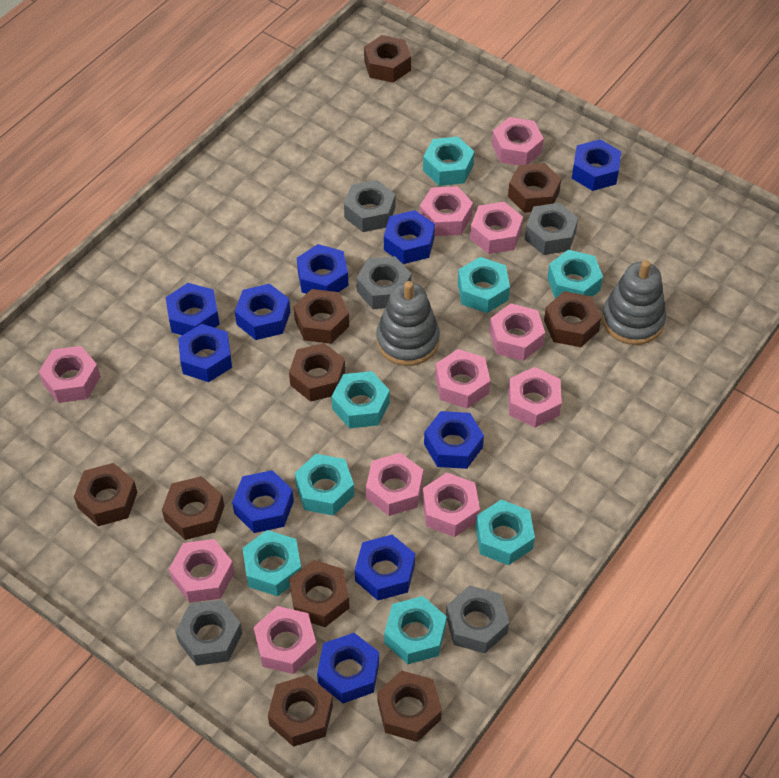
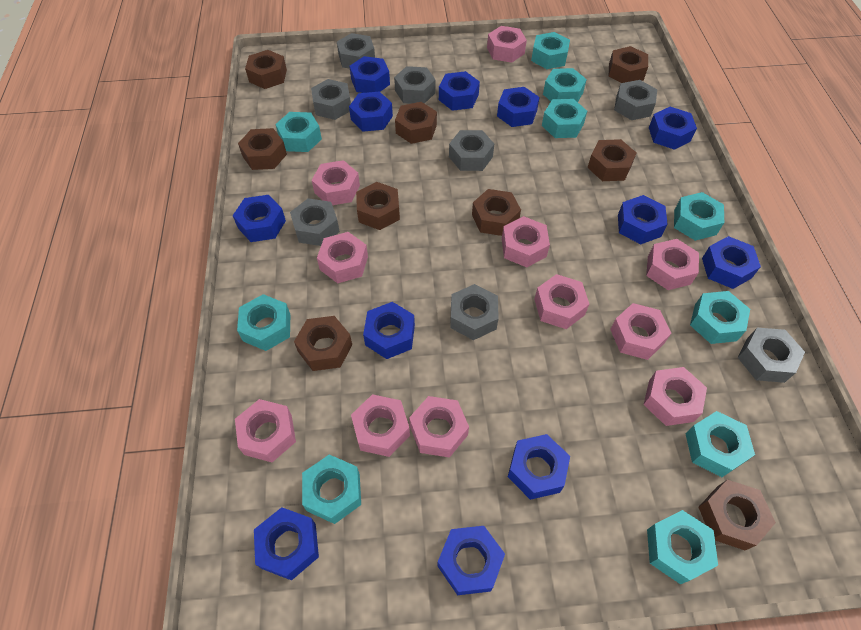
blue nut: 10 -> 12
brown nut: 10 -> 9
grey nut: 5 -> 8
grey stacking toy: 2 -> 0
turquoise nut: 8 -> 10

